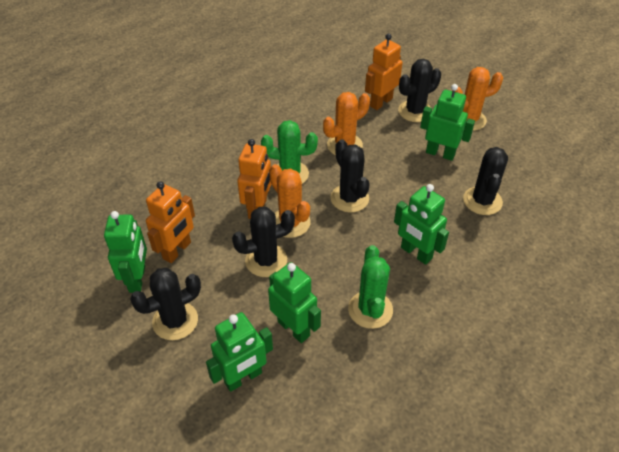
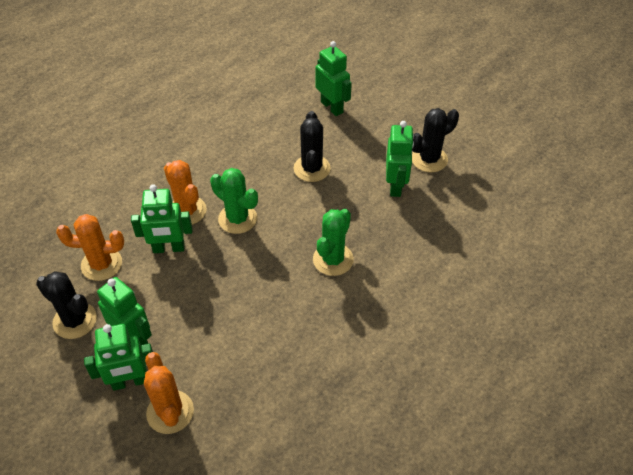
black cactus: 5 -> 3
orange robot: 3 -> 0

